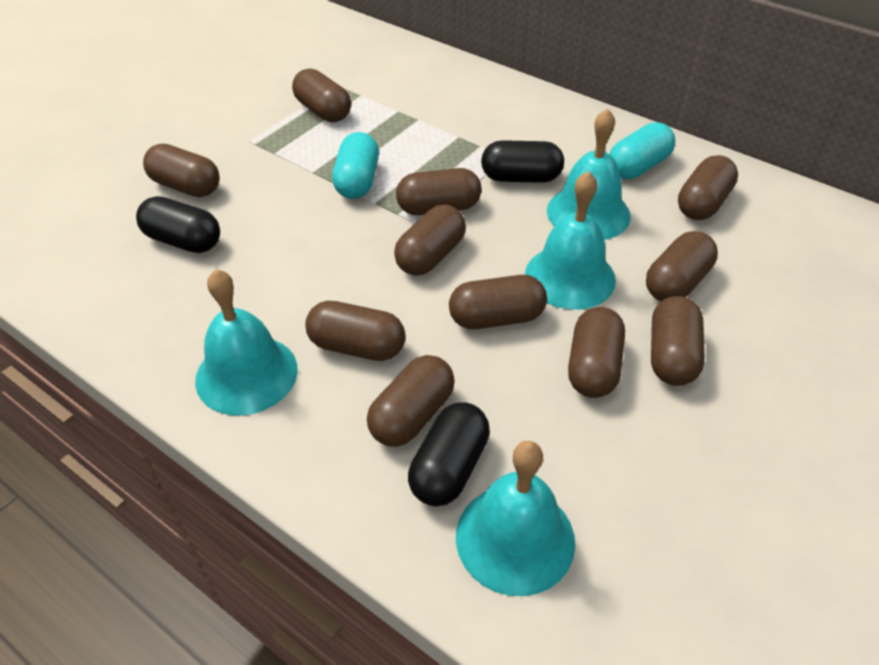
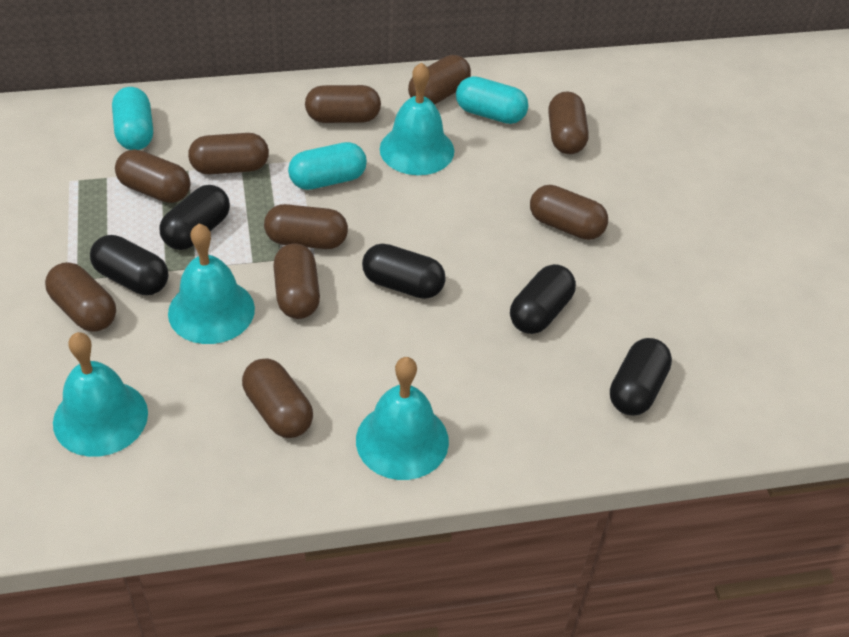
black capsule: 3 -> 5
brown capsule: 11 -> 10
turquoise capsule: 2 -> 3

